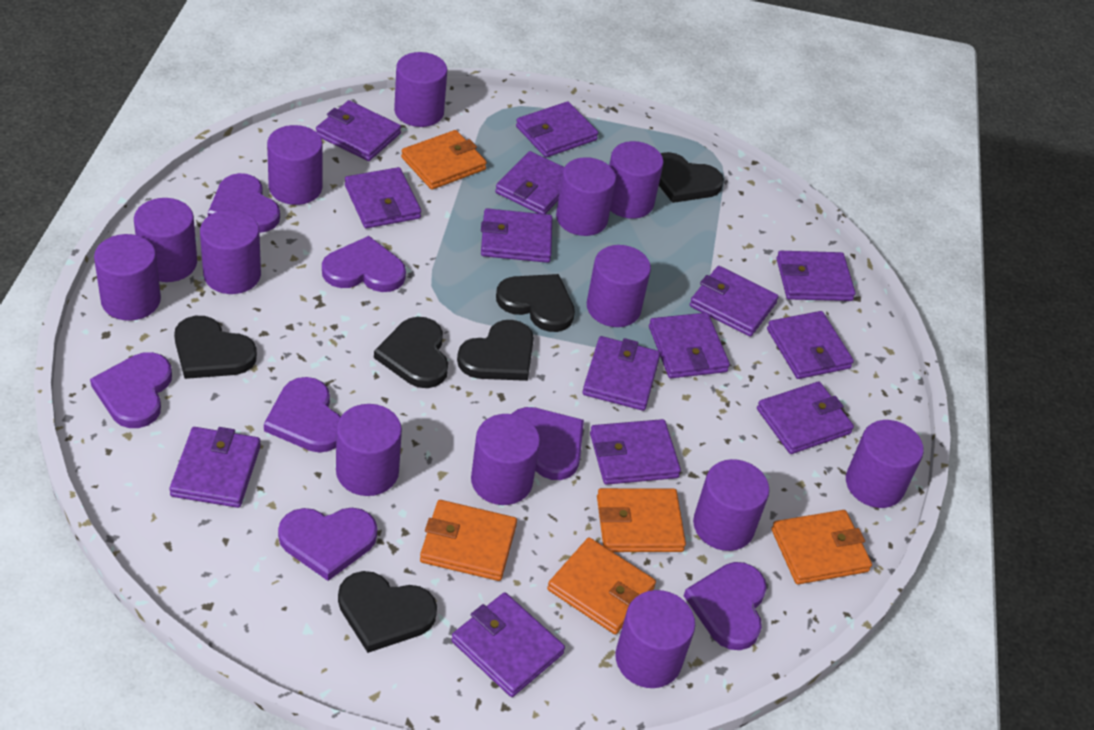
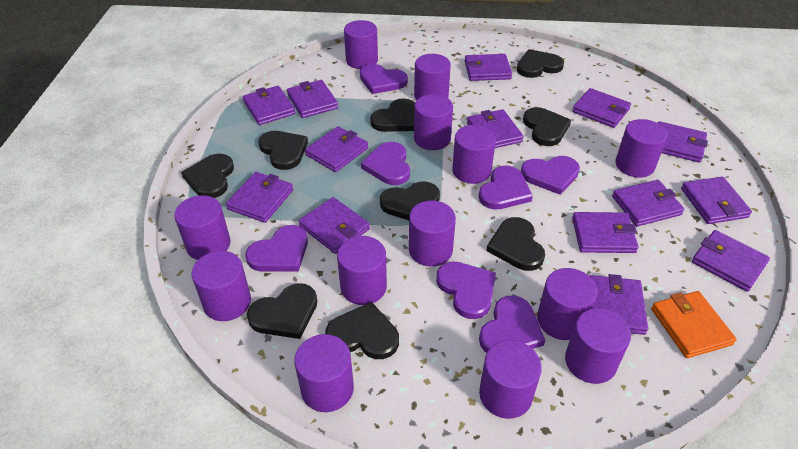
black heart: 6 -> 9
orange wallet: 5 -> 1

